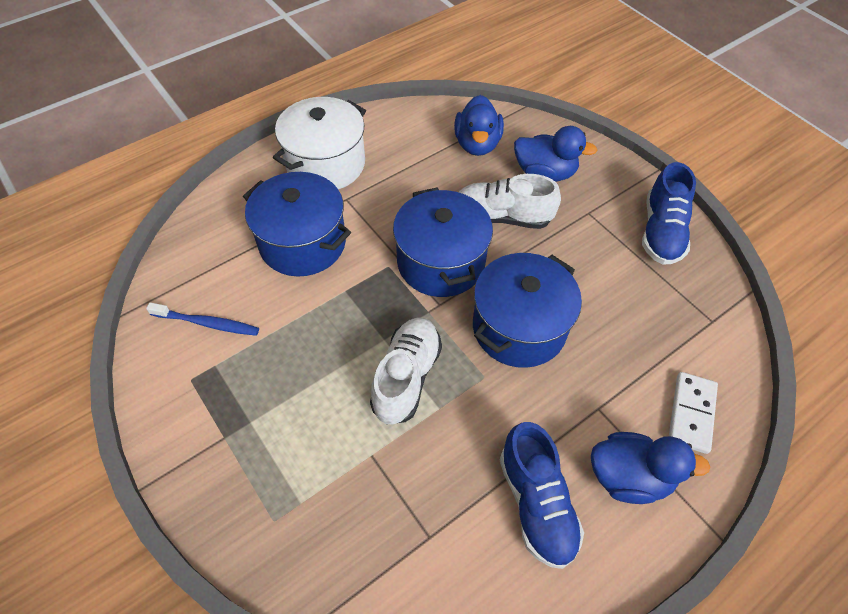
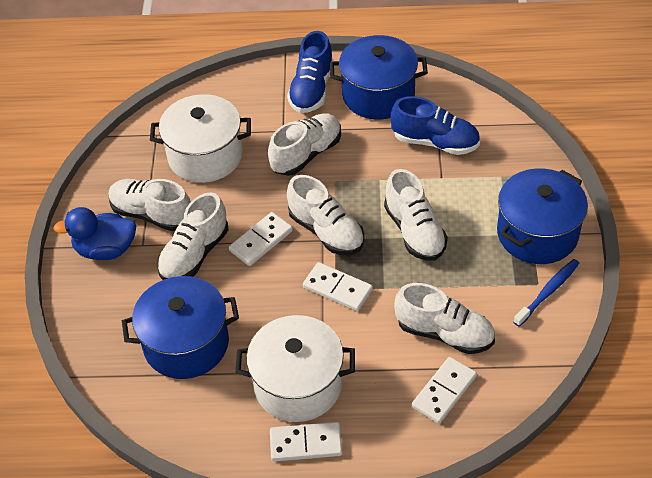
blue duck: 3 -> 1
white domino: 1 -> 4
white pot: 1 -> 2
white shoe: 2 -> 6

